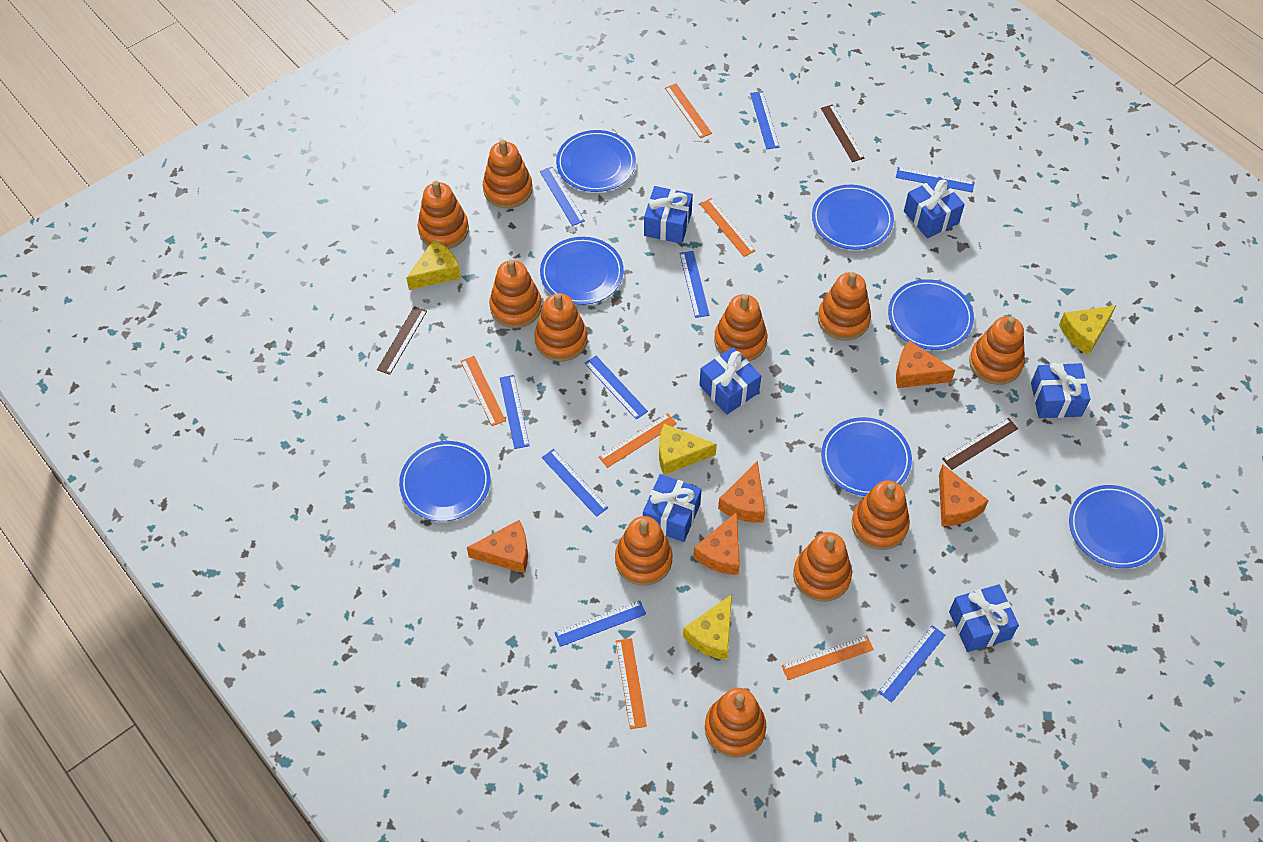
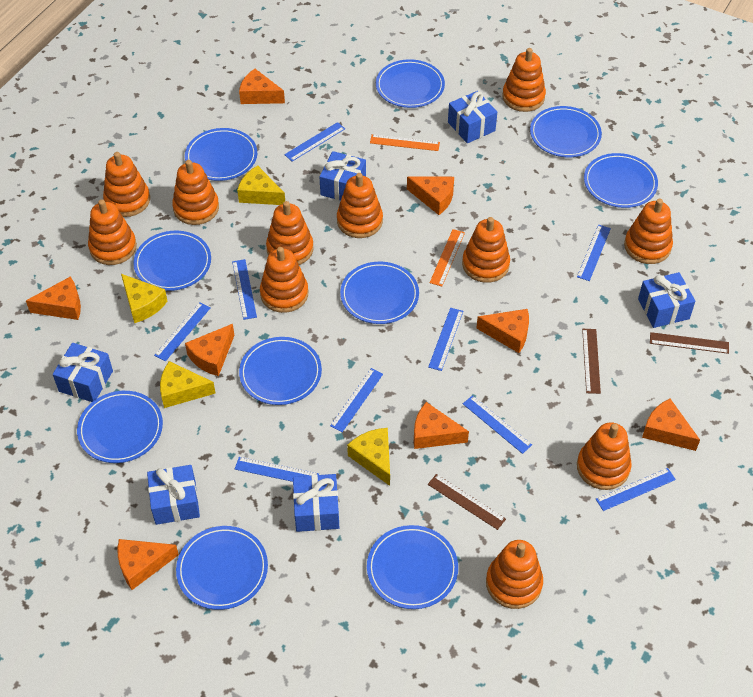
blue plate: 7 -> 10
orange cheese: 5 -> 8
orange ruler: 6 -> 2

